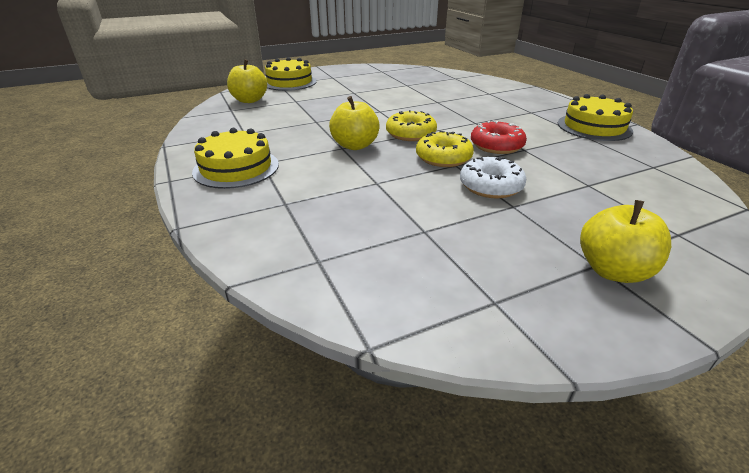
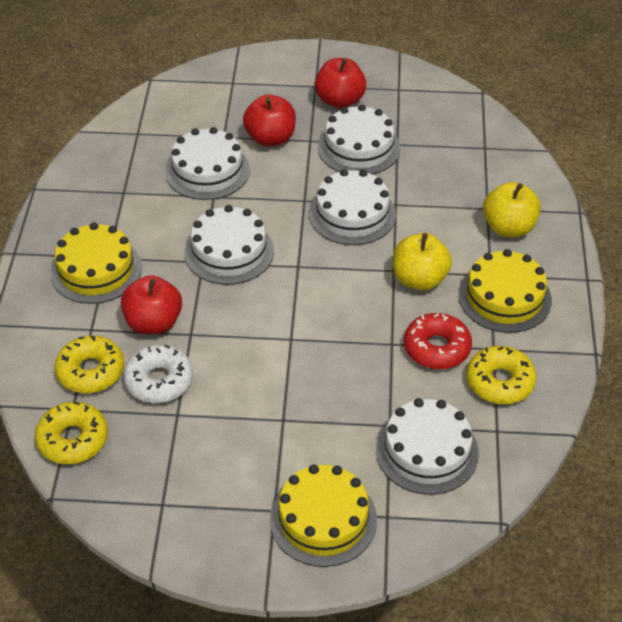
red apple: 0 -> 3
white cake: 0 -> 5
yellow apple: 3 -> 2
yellow donut: 2 -> 3

